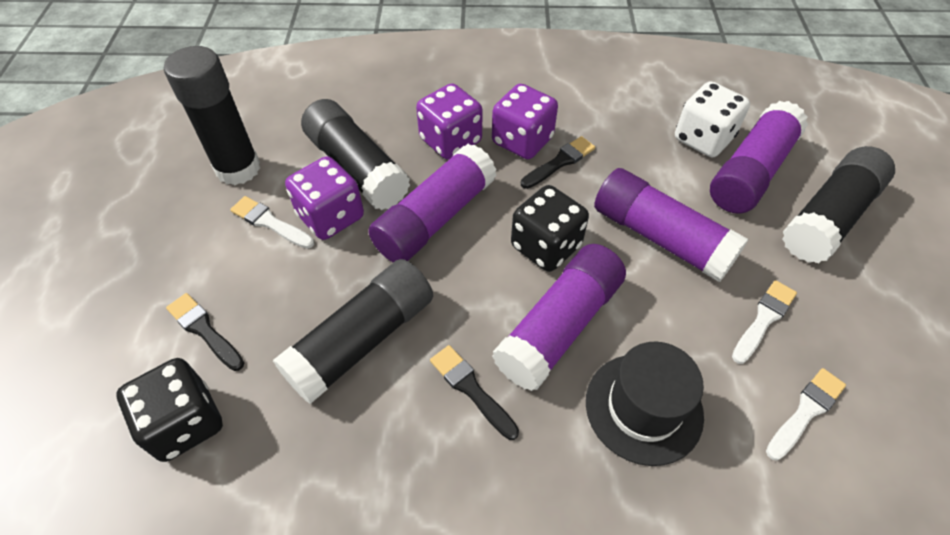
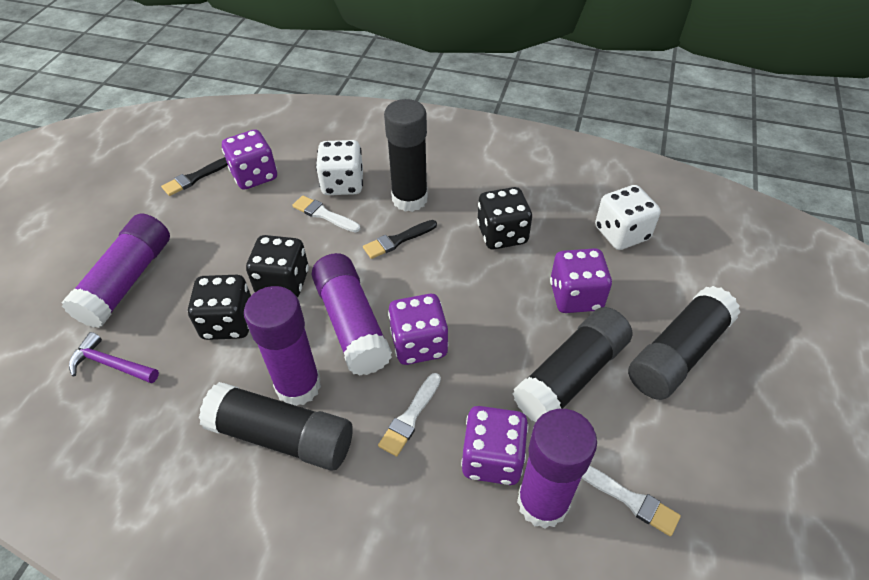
black brush: 3 -> 2
black dice: 2 -> 3
black hat: 1 -> 0
purple dice: 3 -> 4
purple hammer: 0 -> 1
white dice: 1 -> 2

